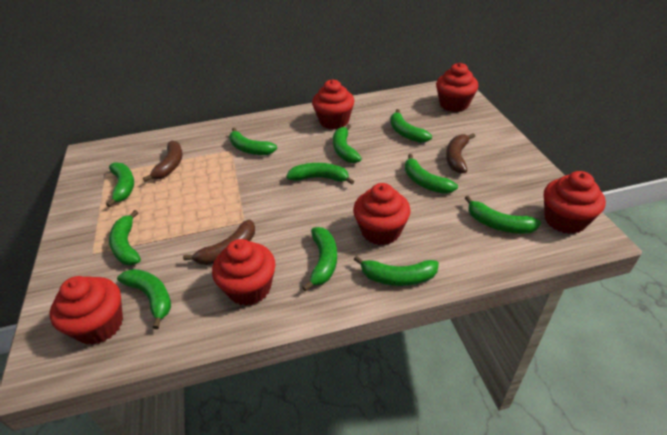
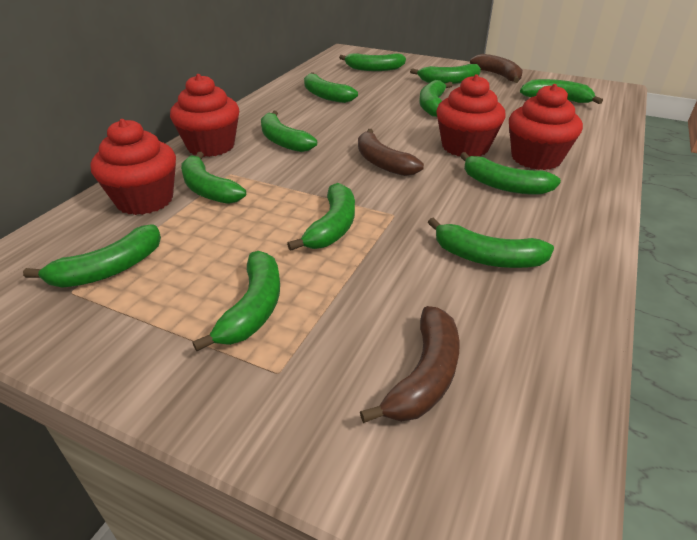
green banana: 11 -> 12
red cupcake: 6 -> 4

